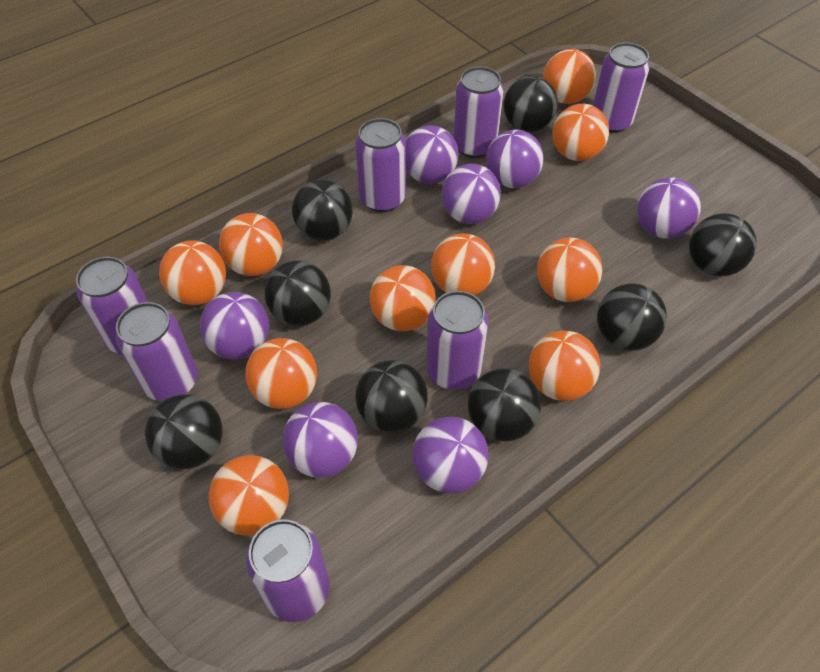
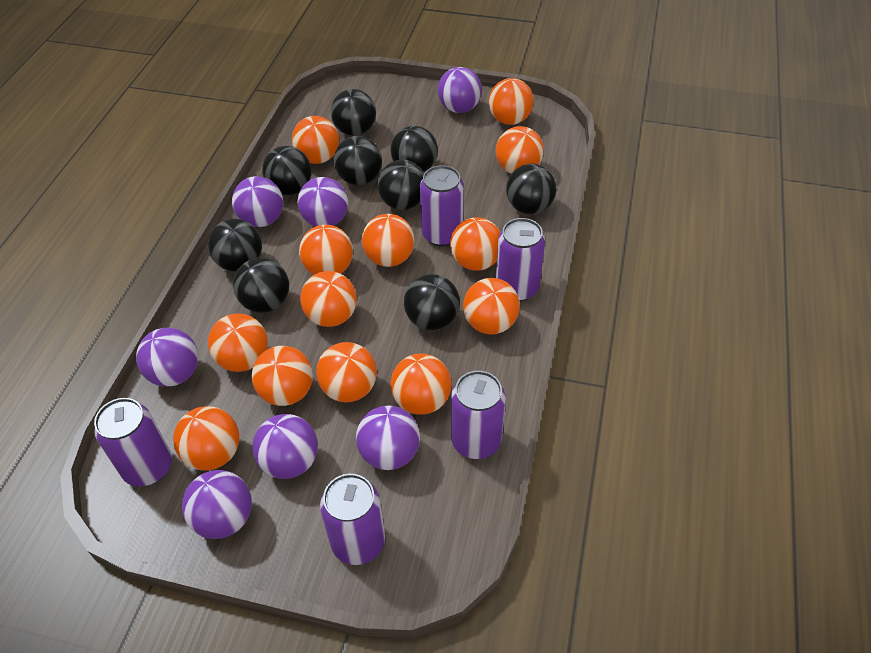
black ball: 8 -> 9
orange ball: 10 -> 13
purple can: 7 -> 5

